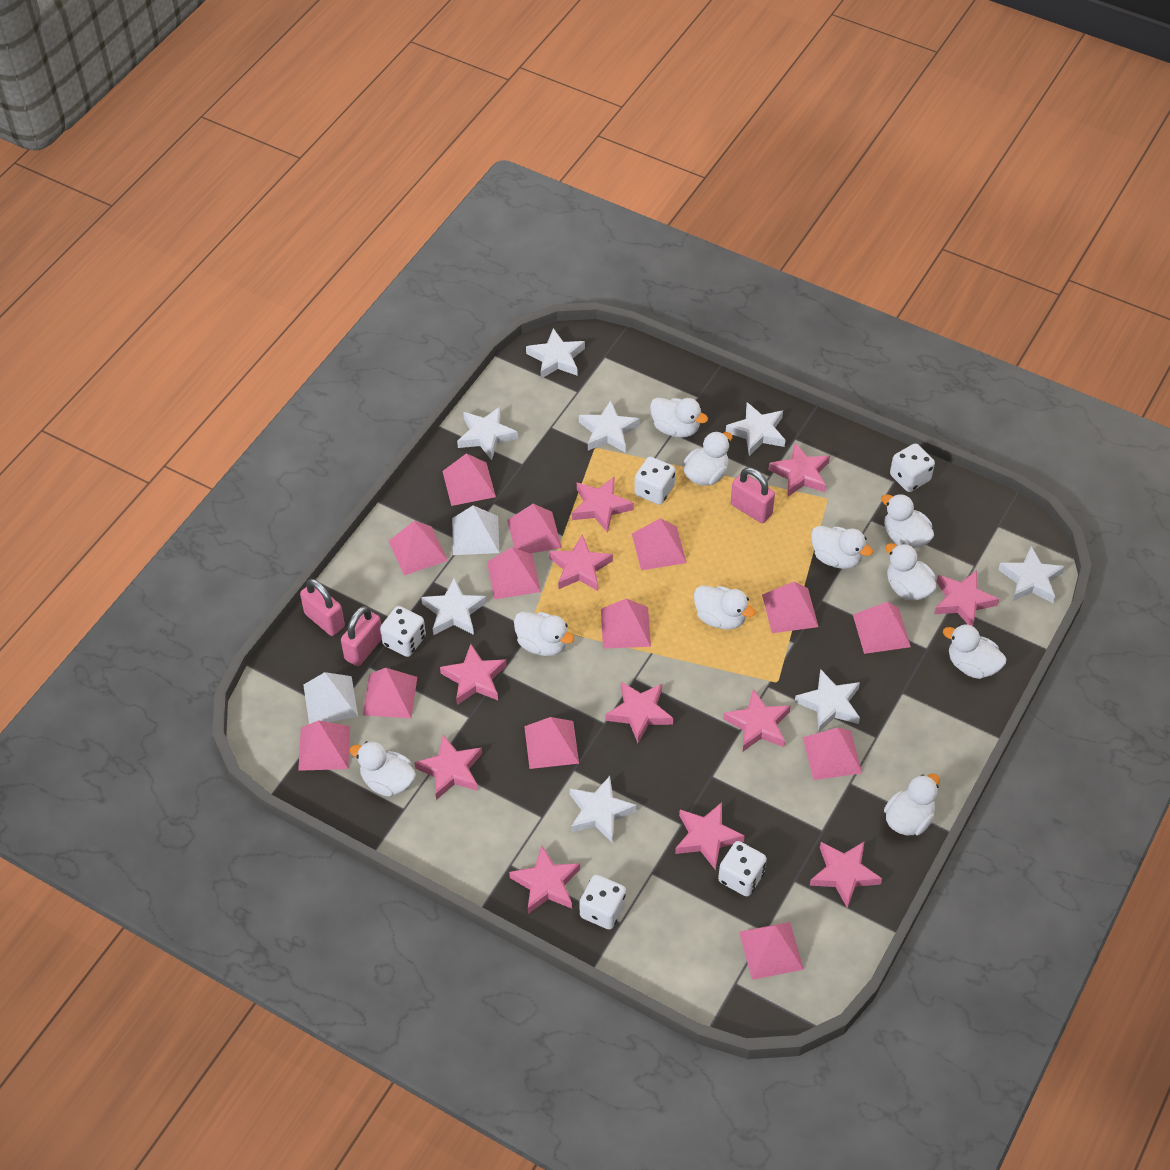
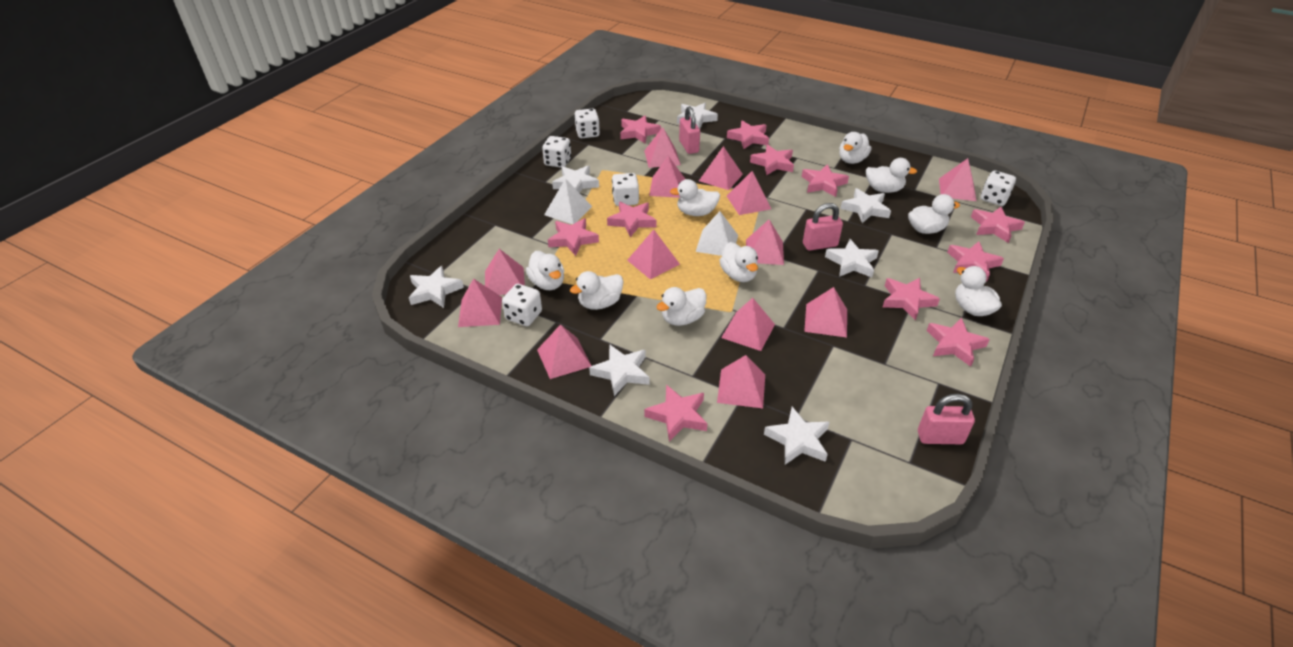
white duck: 10 -> 9
white star: 8 -> 7

